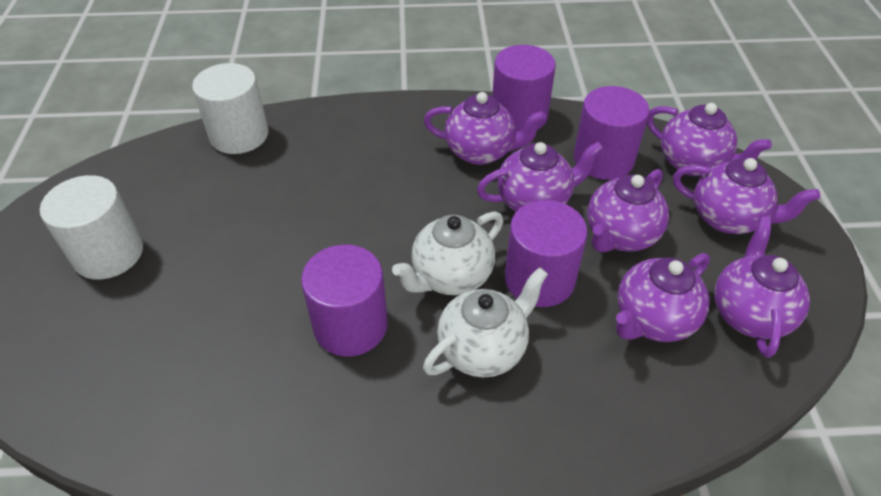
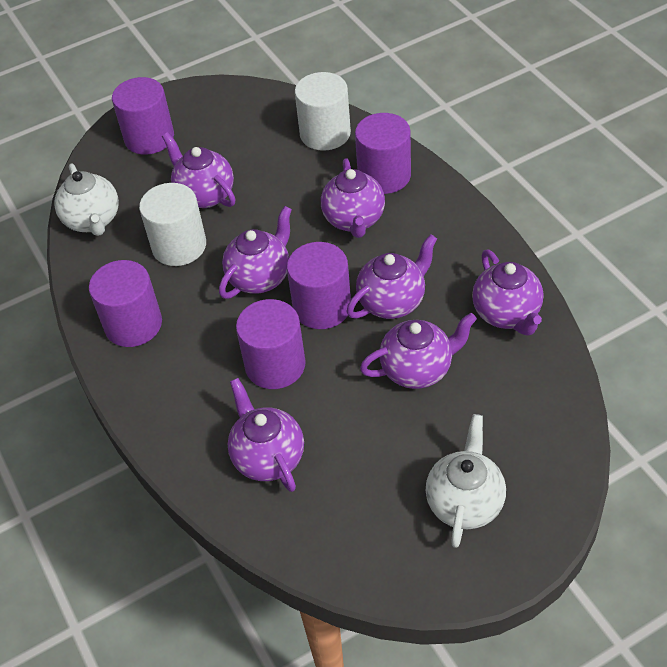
purple cylinder: 4 -> 5

